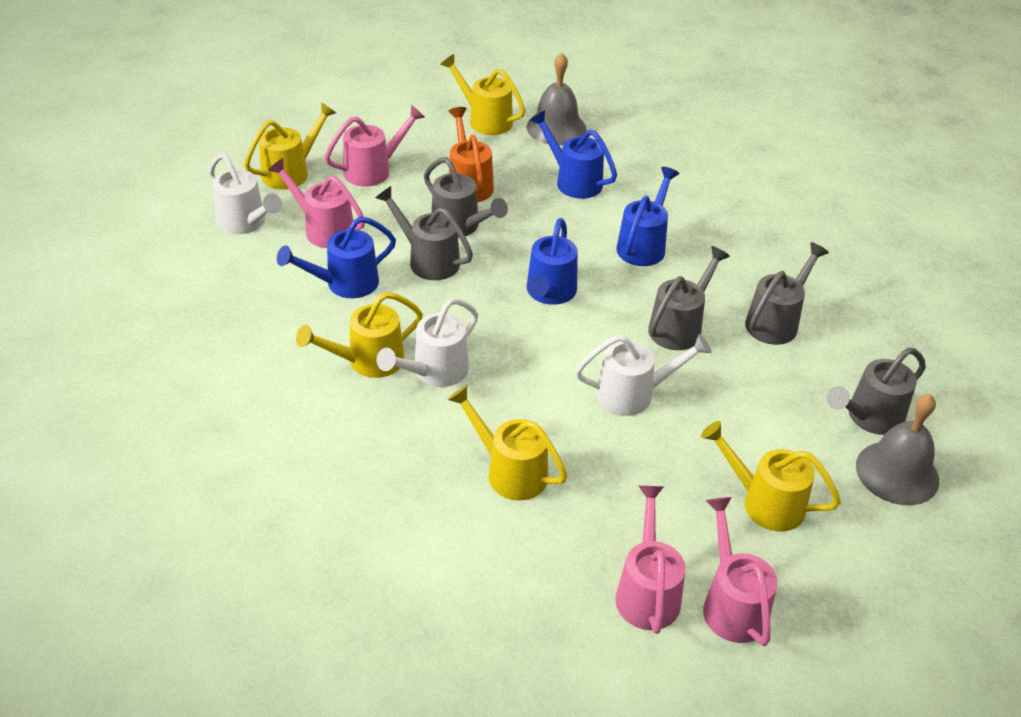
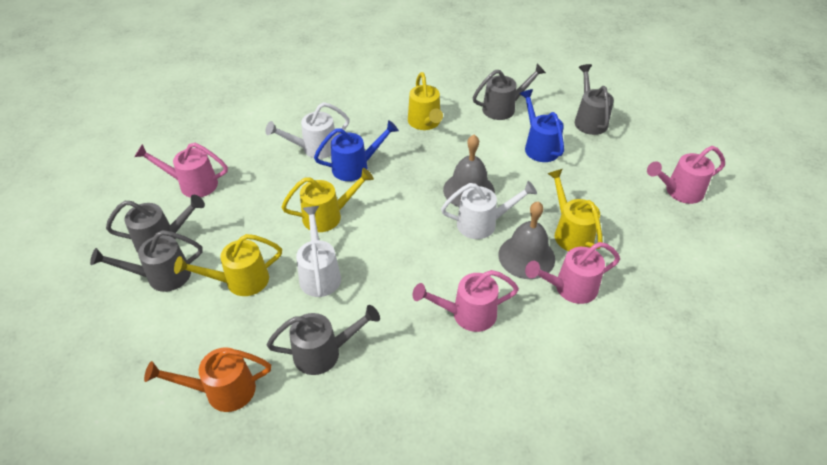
blue watering can: 4 -> 2
yellow watering can: 5 -> 4

